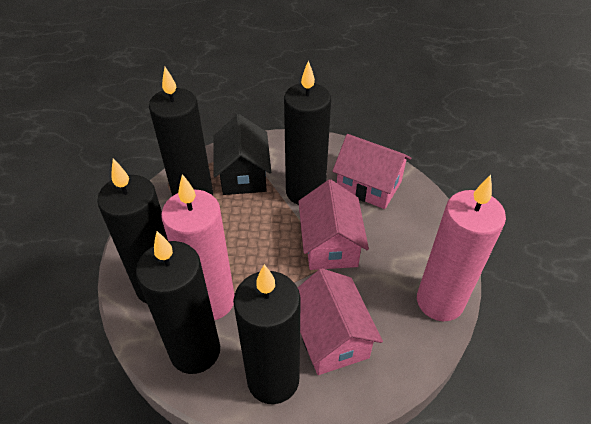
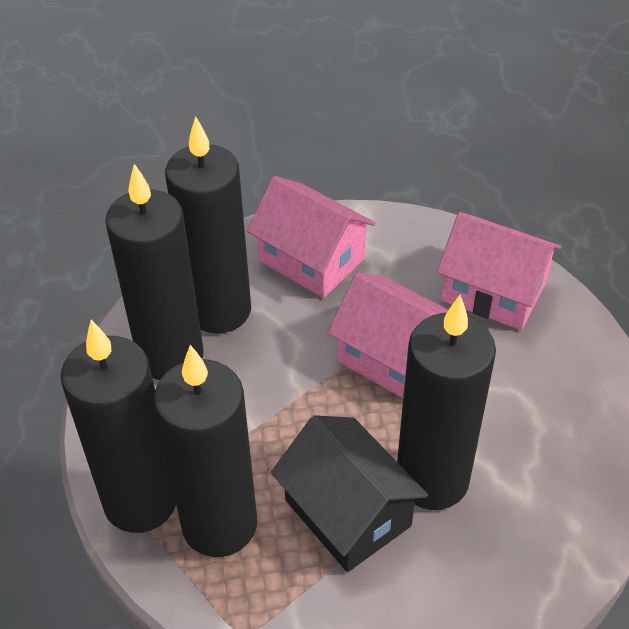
pink candle: 2 -> 0

